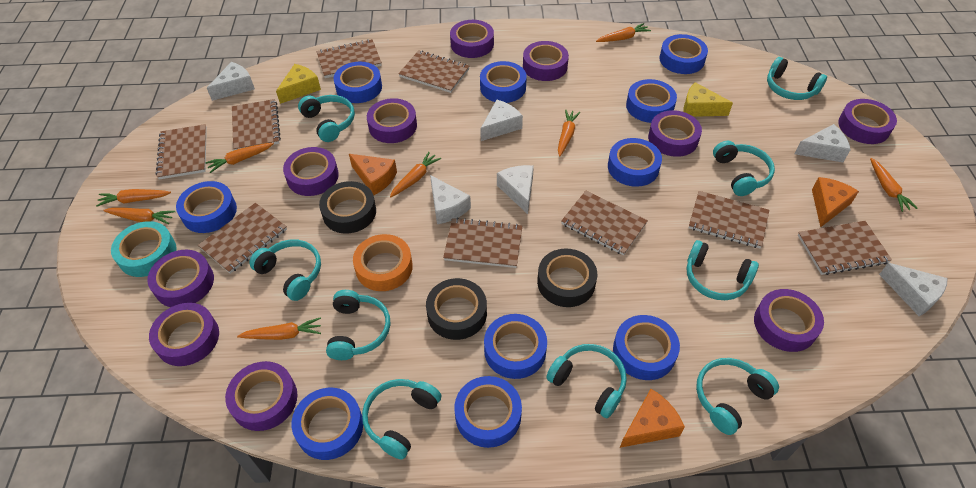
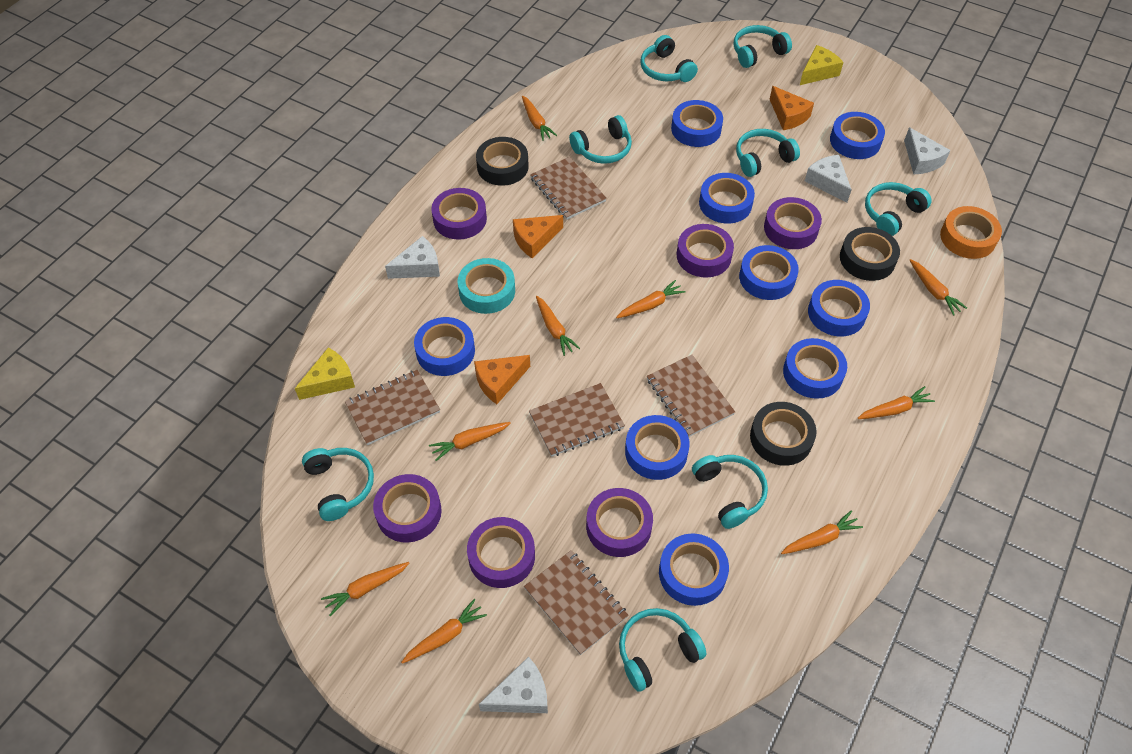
blue tape: 10 -> 9
brown notebook: 9 -> 5
orange carrot: 8 -> 9
purple tape: 10 -> 6
turquoise headphones: 9 -> 8
white cheese: 6 -> 4

